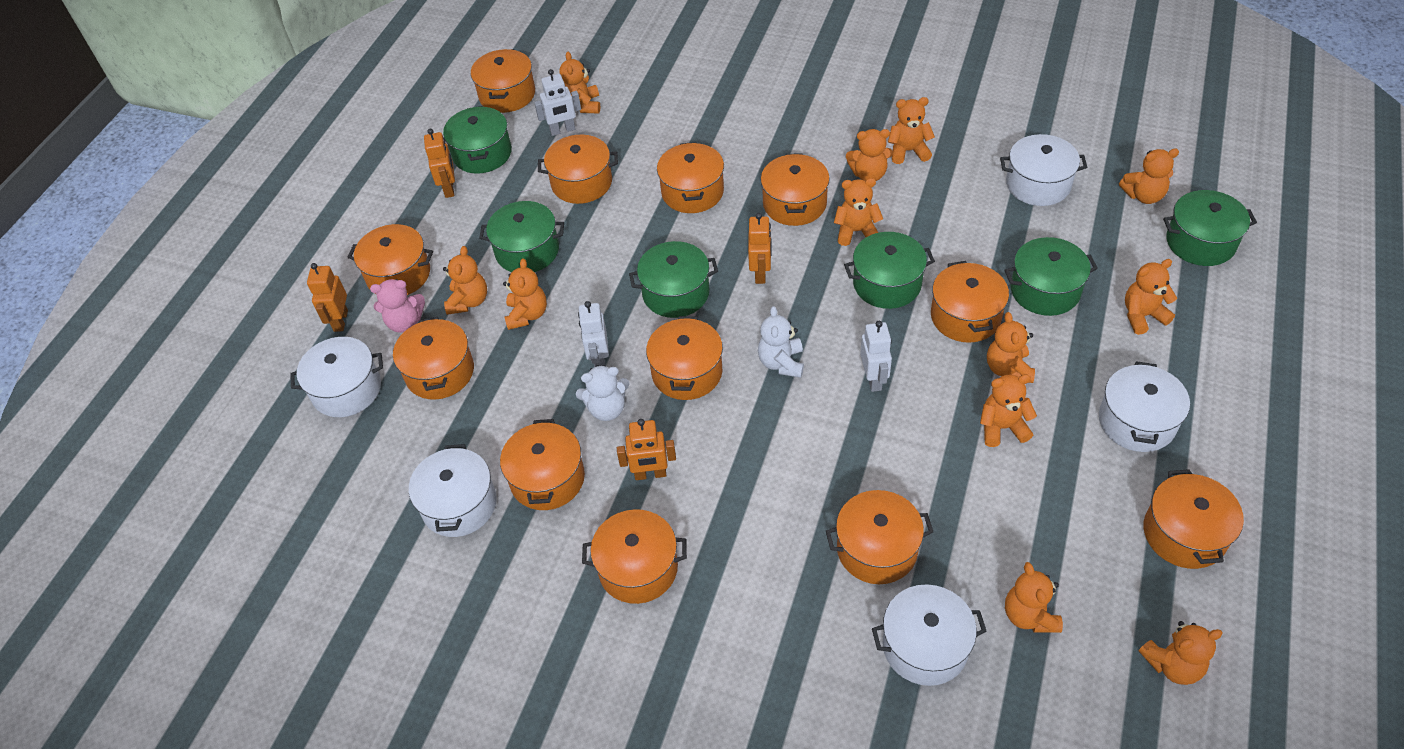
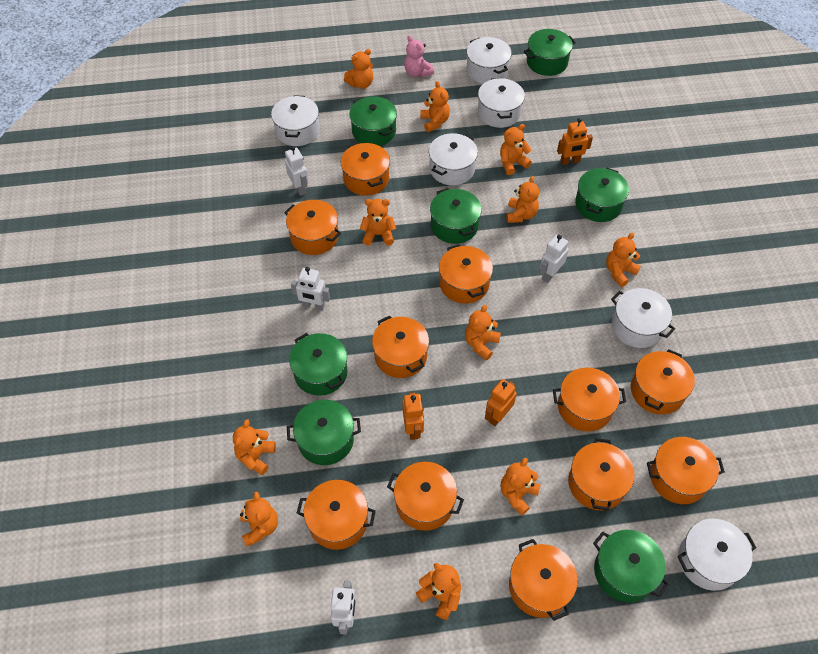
green pot: 6 -> 7
orange pot: 12 -> 11
orange robot: 4 -> 3
orange teddy bear: 12 -> 11
white pot: 5 -> 6
white robot: 3 -> 4
white teddy bear: 2 -> 0

